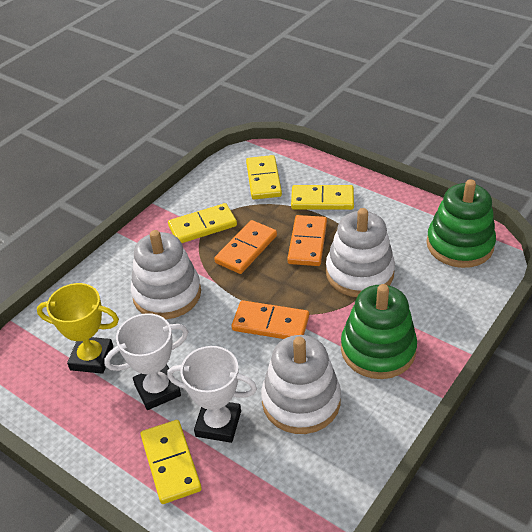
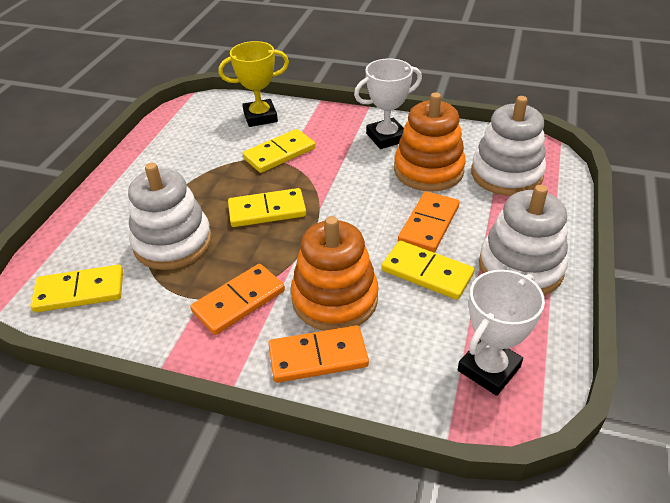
green stacking toy: 2 -> 0
orange stacking toy: 0 -> 2

